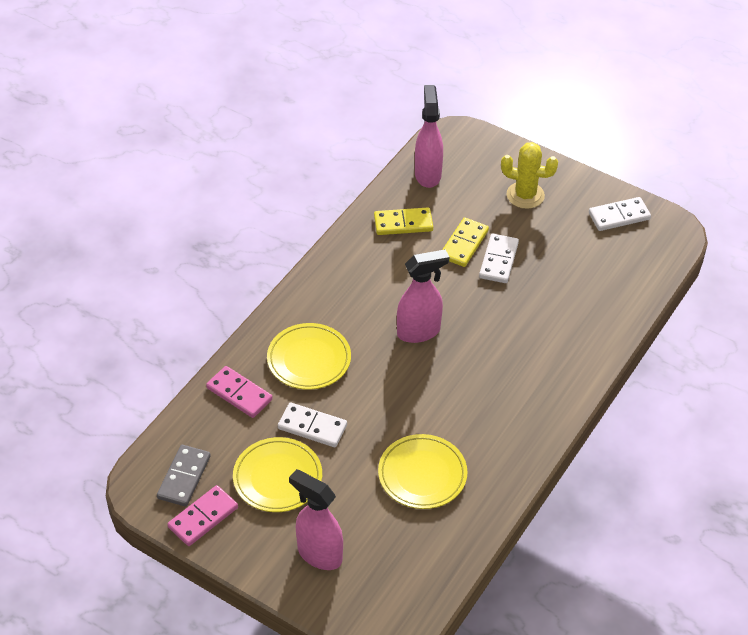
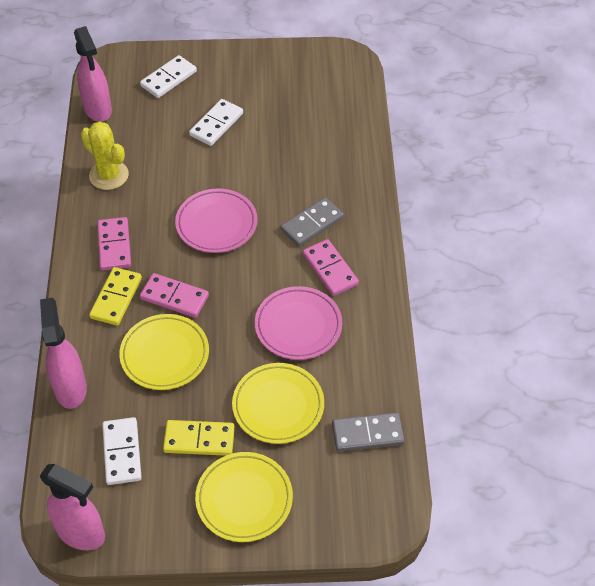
grey domino: 1 -> 2
pink domino: 2 -> 3
pink plate: 0 -> 2

